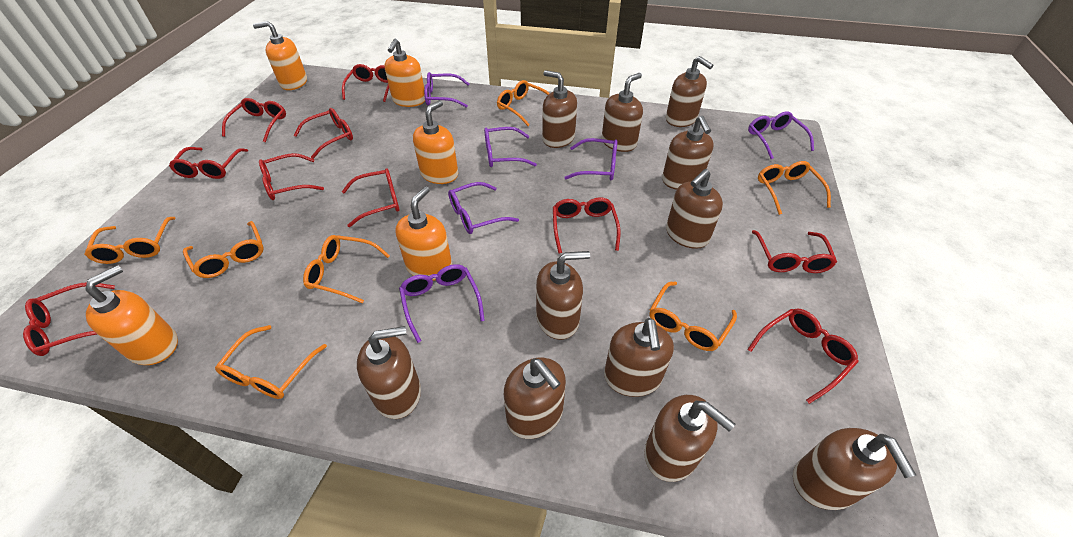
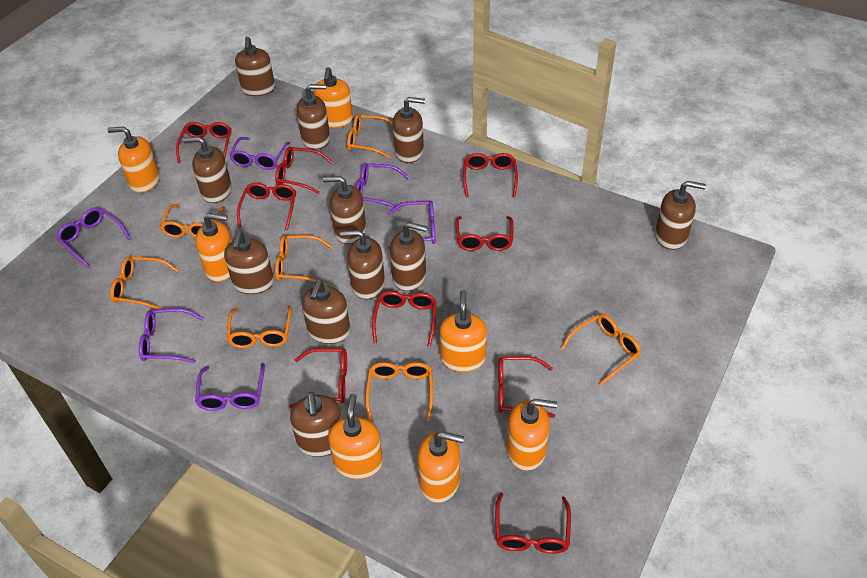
orange soap dispenser: 5 -> 7
red glasses: 10 -> 9

